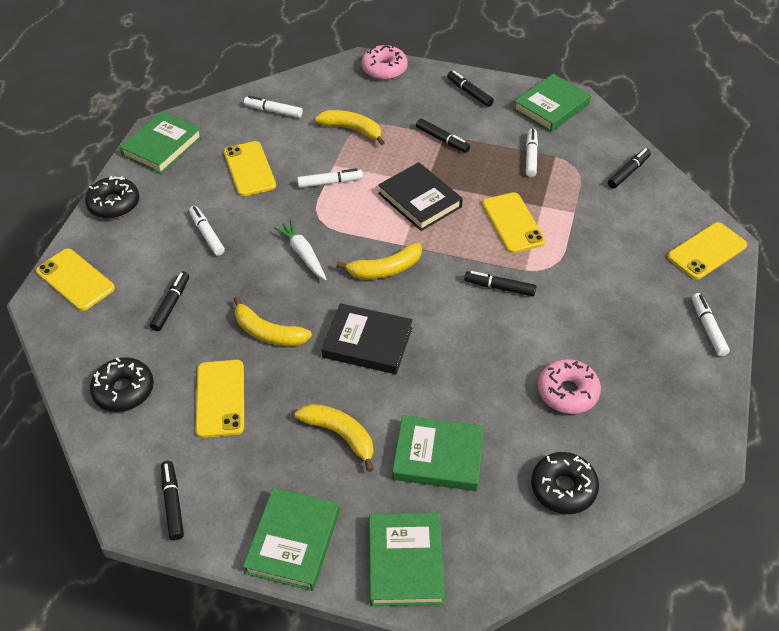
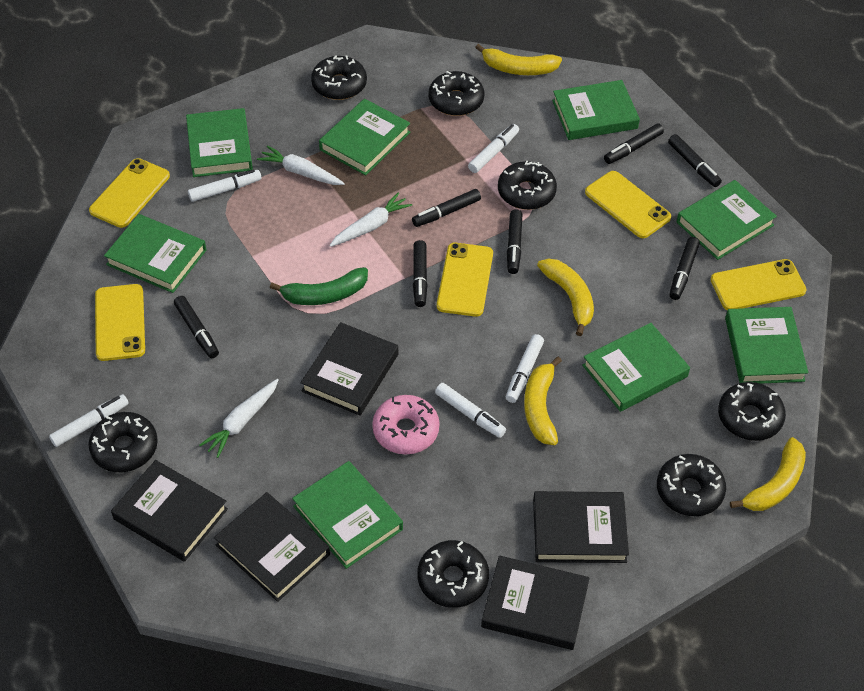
black book: 2 -> 5
black donut: 3 -> 7
black marker: 6 -> 7
green banana: 0 -> 1
green book: 5 -> 8
pink donut: 2 -> 1
white carrot: 1 -> 3

